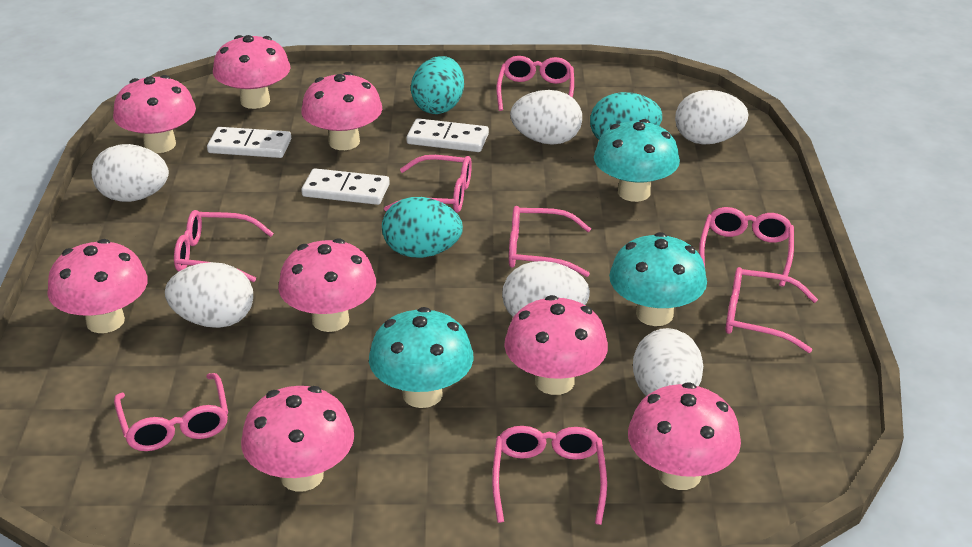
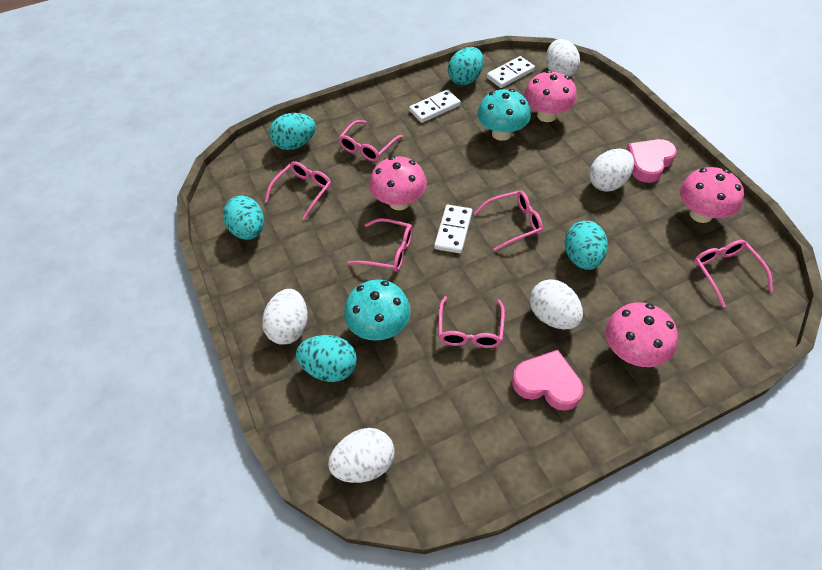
pink glasses: 8 -> 6
pink heart: 0 -> 2
pink mushroom: 8 -> 4
turquoise egg: 3 -> 5
turquoise mushroom: 3 -> 2
white egg: 6 -> 5

